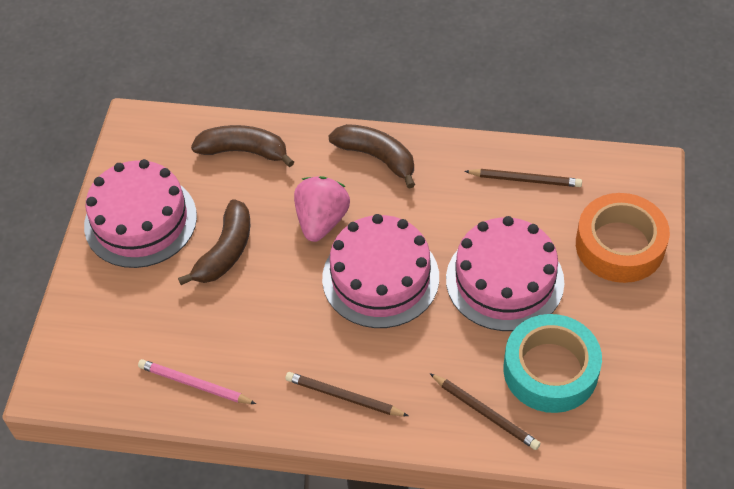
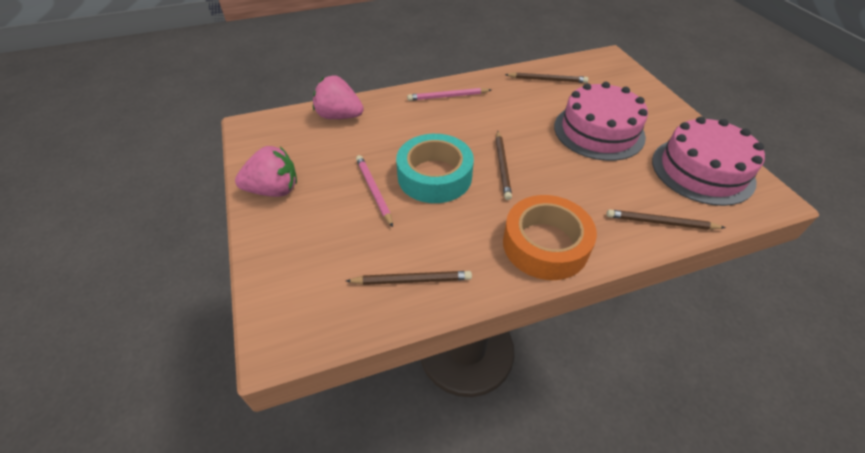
brown banana: 3 -> 0
brown pencil: 3 -> 4
pink cake: 3 -> 2
pink pencil: 1 -> 2
pink strawberry: 1 -> 2

